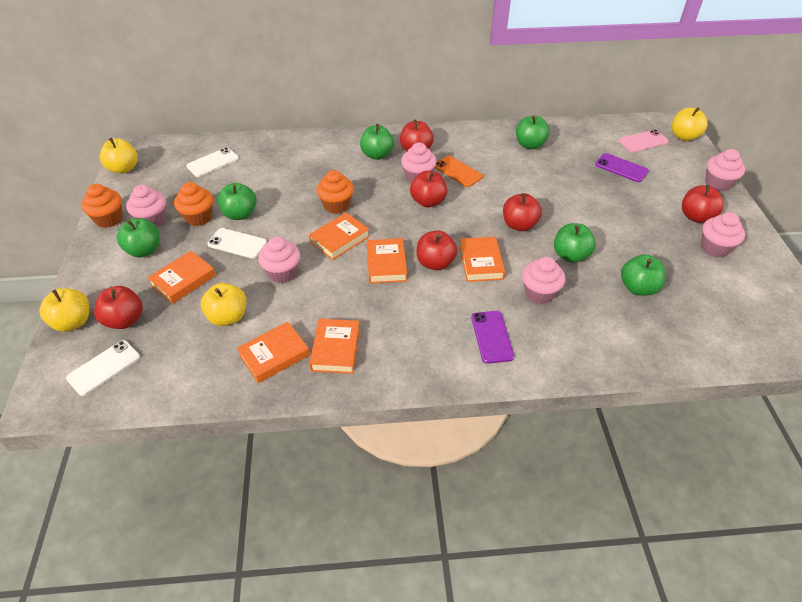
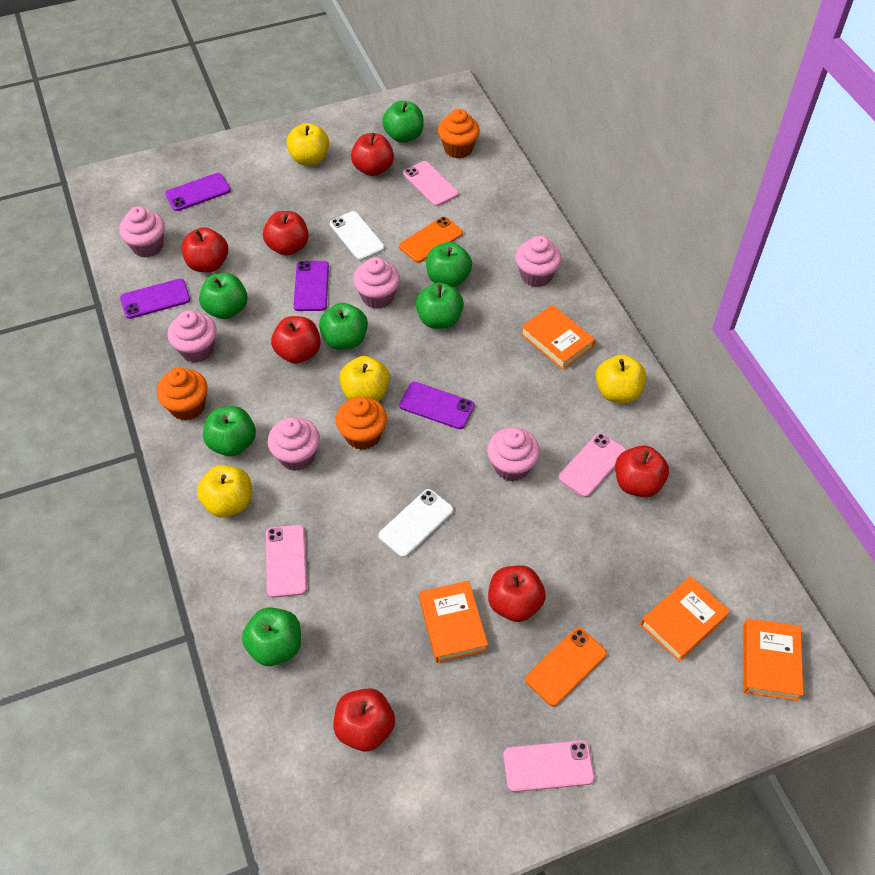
green apple: 6 -> 7
orange book: 6 -> 4
orange phone: 1 -> 2
pink phone: 1 -> 4
purple phone: 2 -> 4
red apple: 6 -> 7
white phone: 3 -> 2

